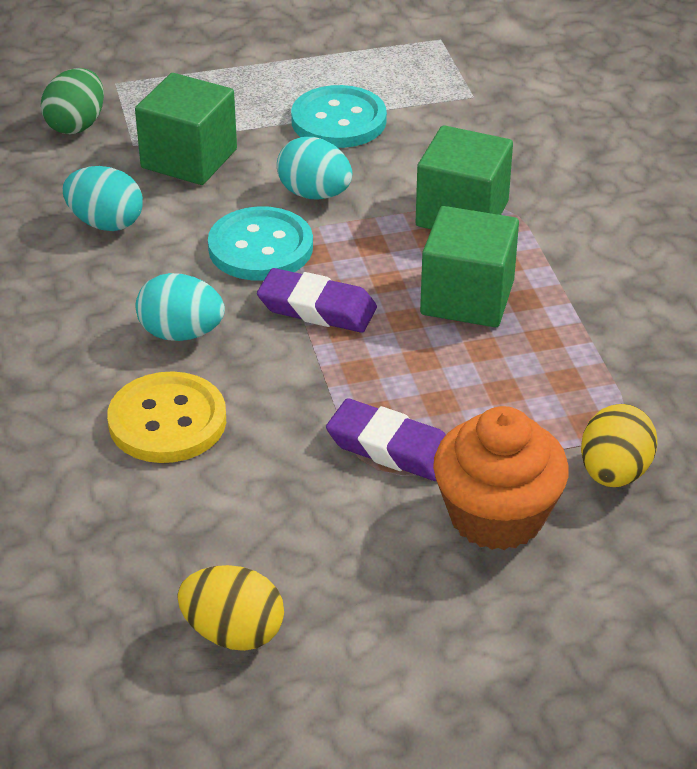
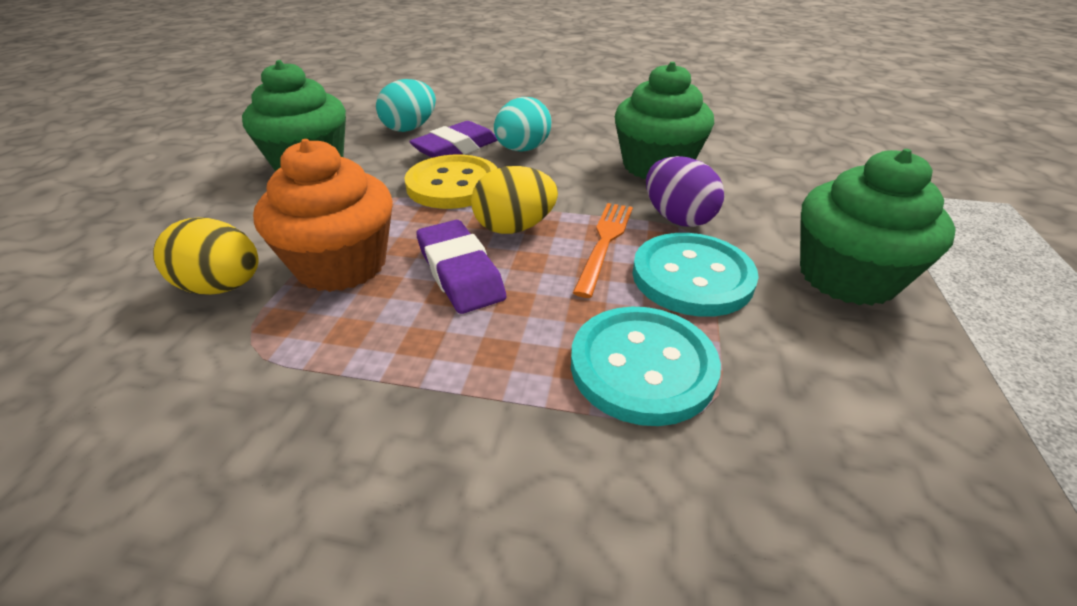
green cube: 3 -> 0
green cupcake: 0 -> 3
green egg: 1 -> 0
orange fork: 0 -> 1
purple egg: 0 -> 1
turquoise egg: 3 -> 2

